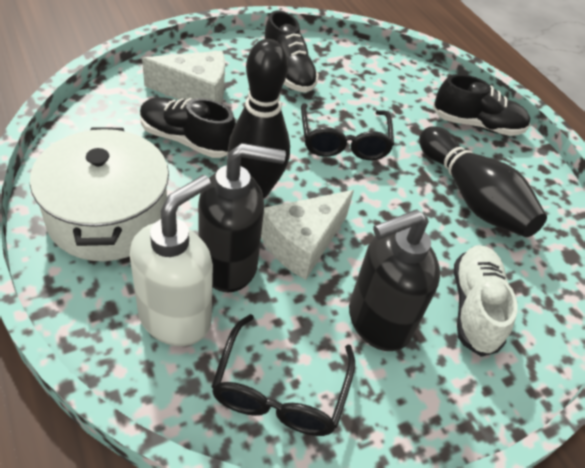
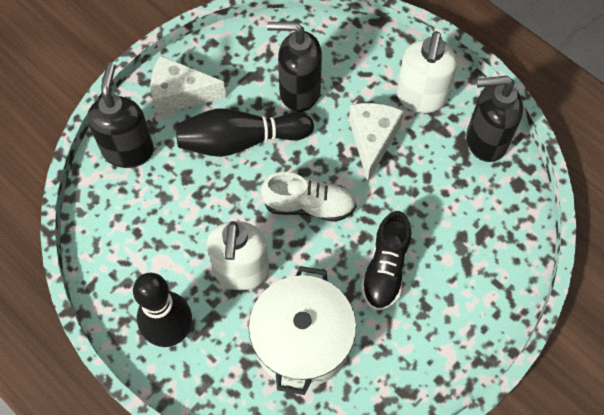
black glasses: 2 -> 0
black shoe: 3 -> 1
black soap dispenser: 2 -> 3
white soap dispenser: 1 -> 2

